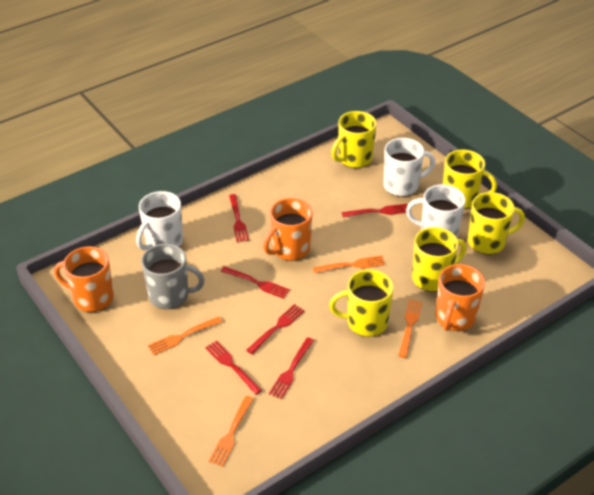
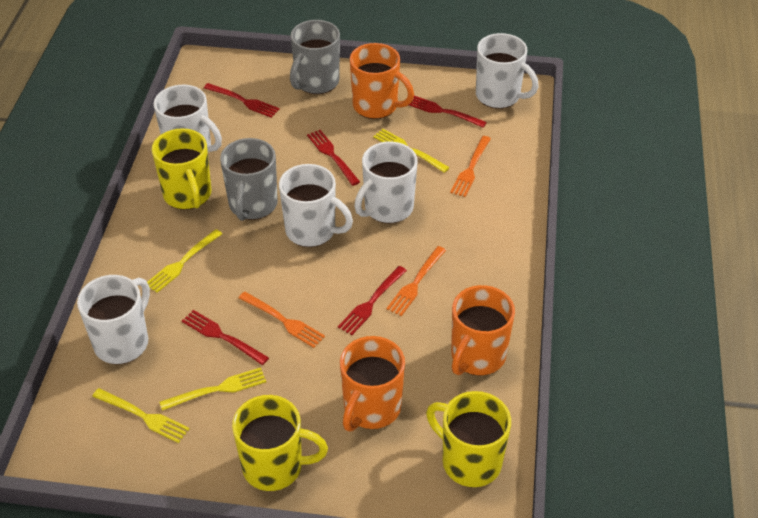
grey mug: 1 -> 2
orange fork: 4 -> 3
red fork: 6 -> 5
white mug: 3 -> 5
yellow fork: 0 -> 4
yellow mug: 5 -> 3

